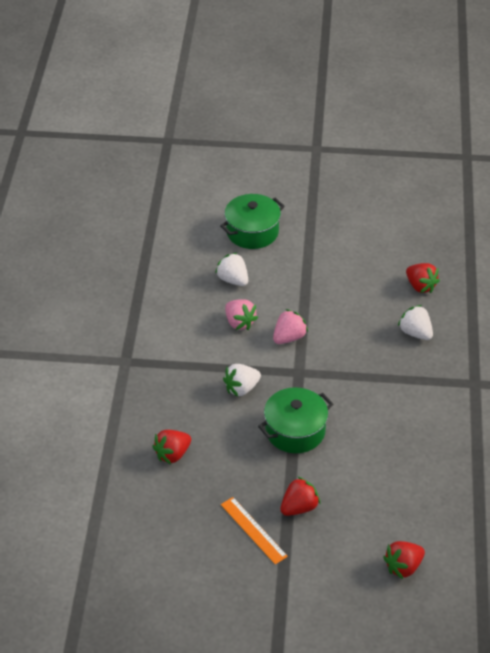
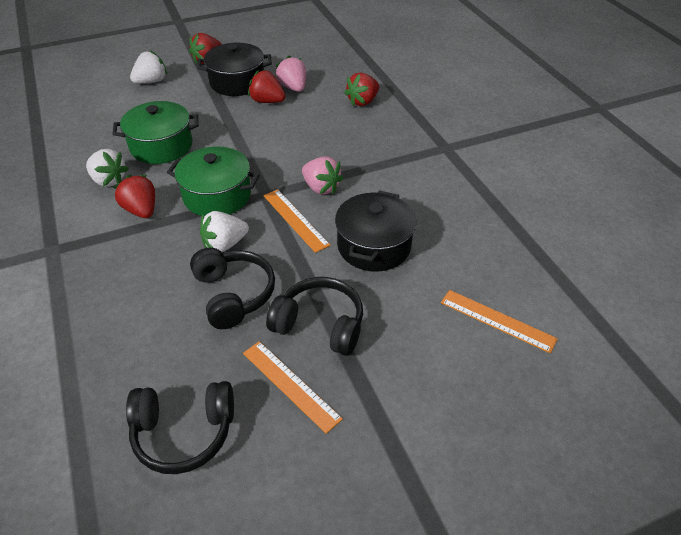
black headphones: 0 -> 3
black pot: 0 -> 2
orange ruler: 1 -> 3

